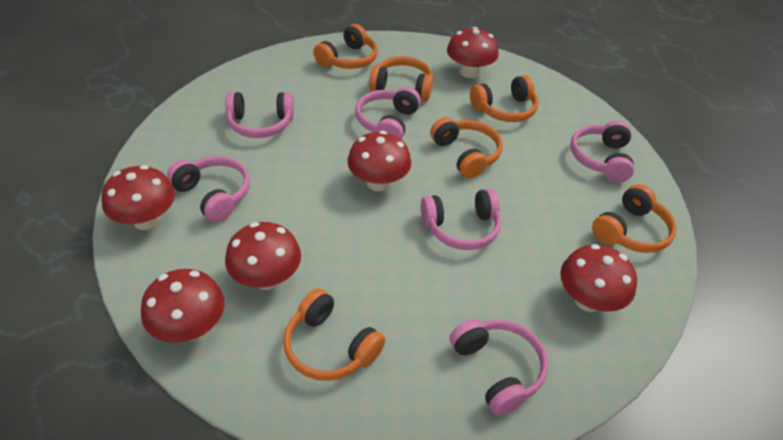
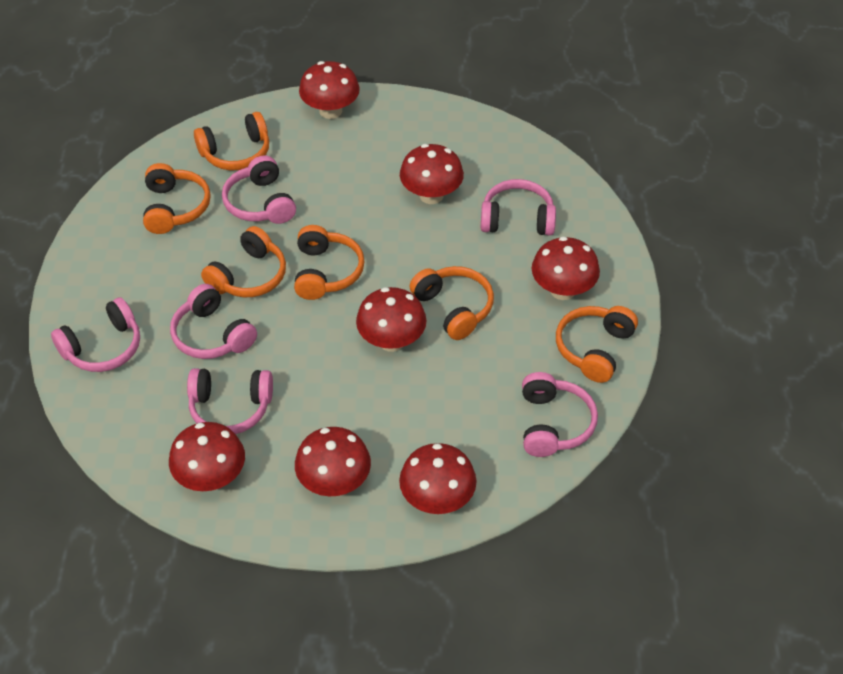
red mushroom: 6 -> 7

